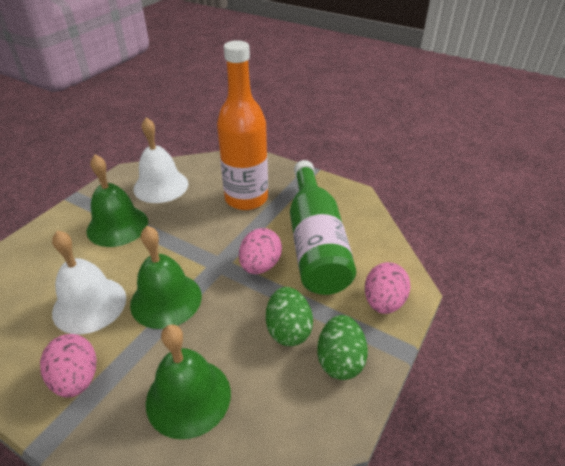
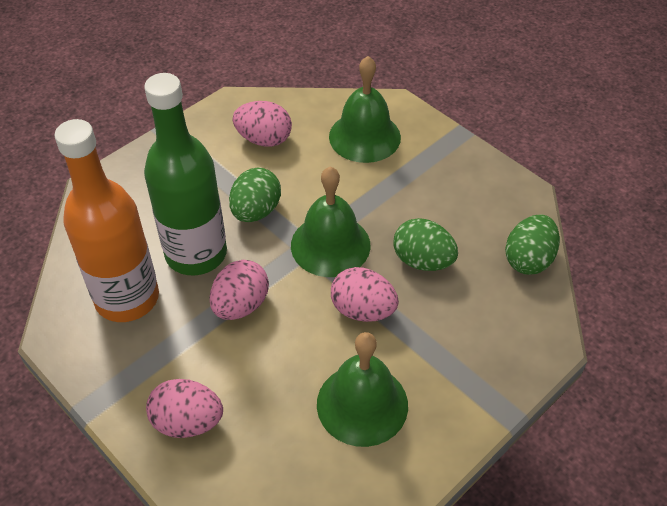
green egg: 2 -> 3
pink egg: 3 -> 4
white bell: 2 -> 0

